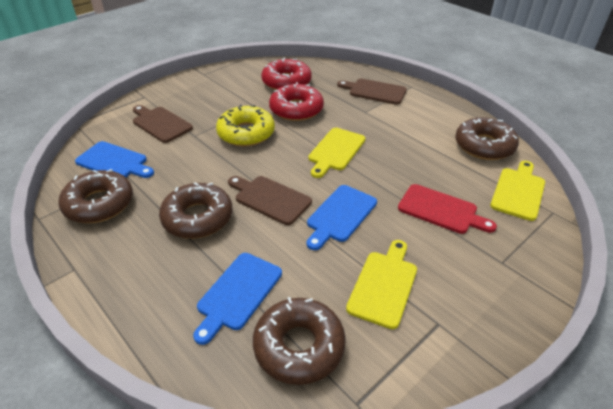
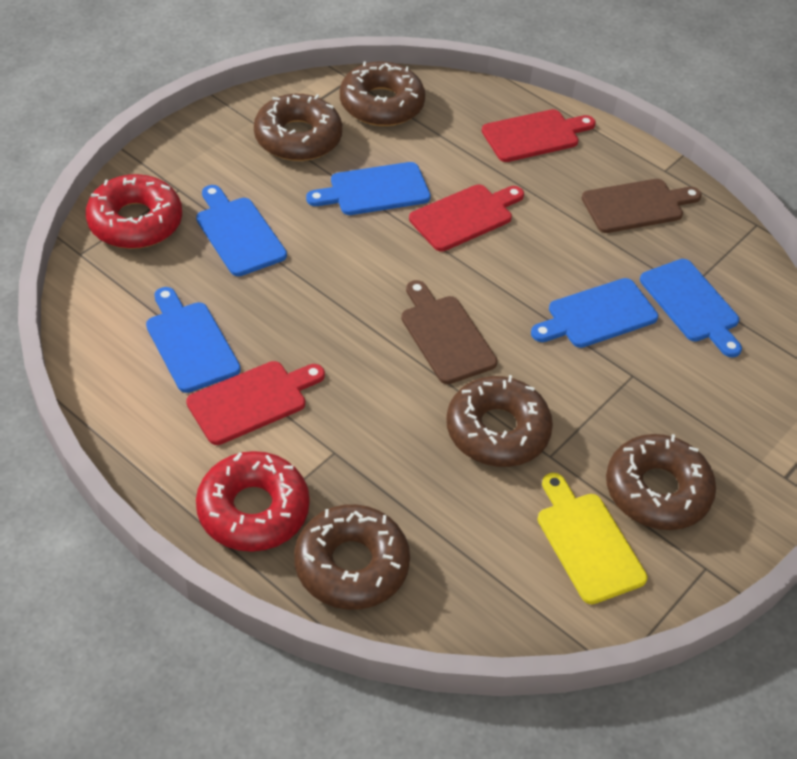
blue cutting board: 3 -> 5
brown cutting board: 3 -> 2
brown donut: 4 -> 5
red cutting board: 1 -> 3
yellow cutting board: 3 -> 1
yellow donut: 1 -> 0

